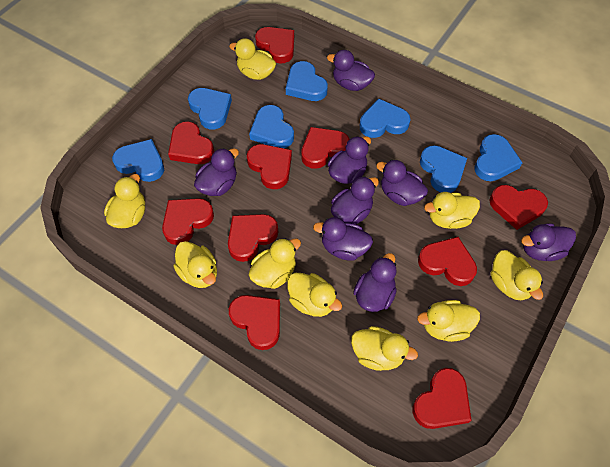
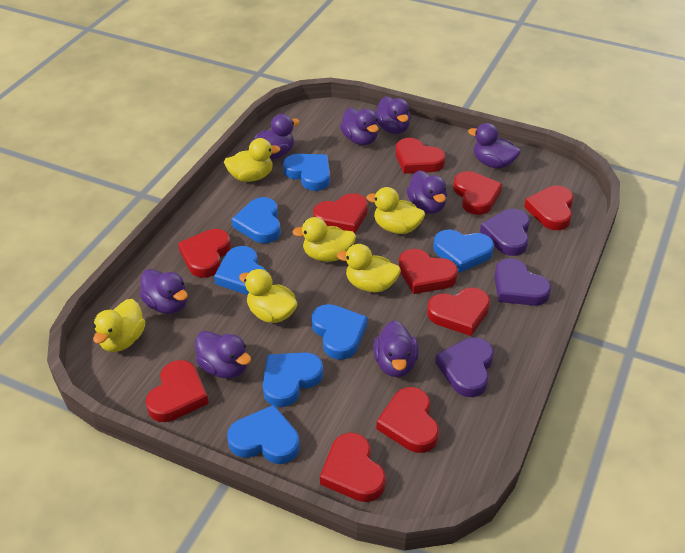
purple heart: 0 -> 3
yellow duck: 9 -> 6

